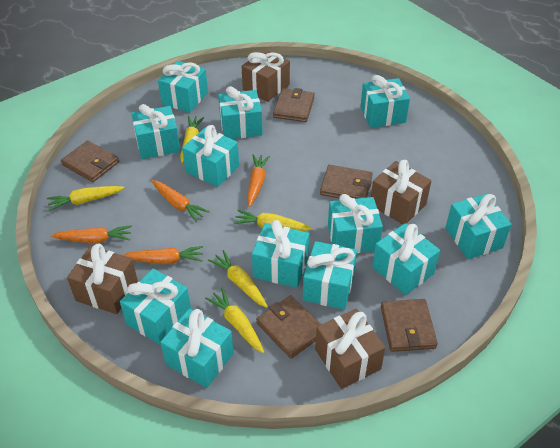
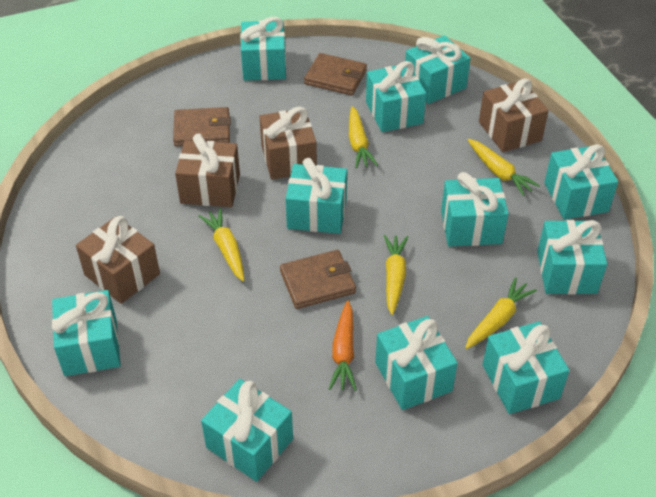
brown wallet: 5 -> 3
orange carrot: 4 -> 1
turquoise gift: 12 -> 11

